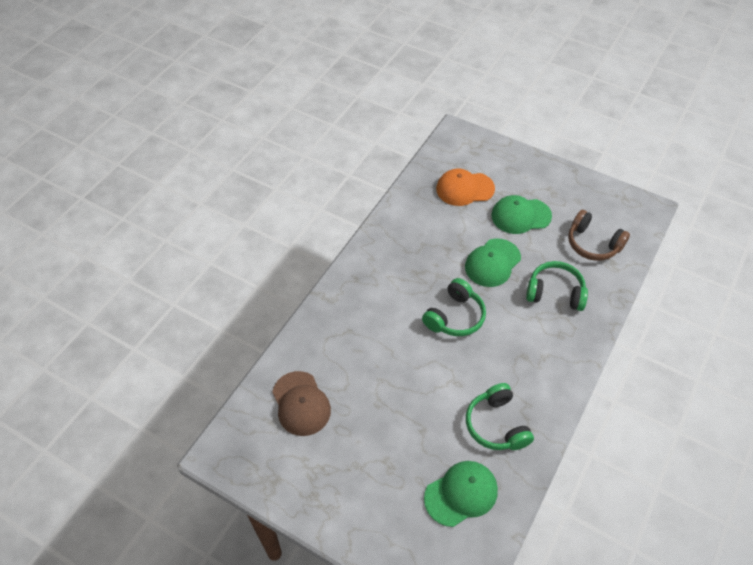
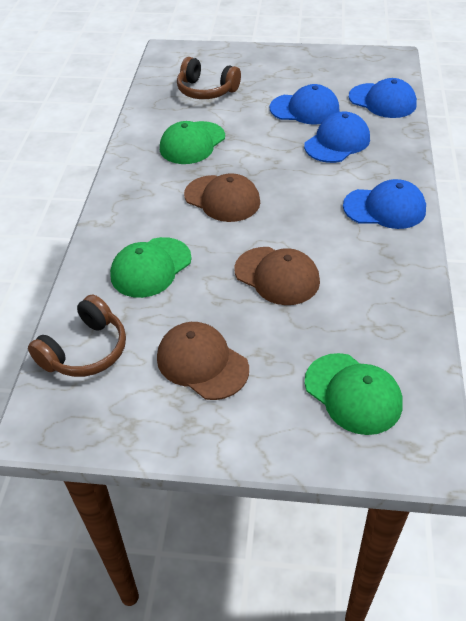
blue cap: 0 -> 4
brown cap: 1 -> 3
brown headphones: 1 -> 2
green headphones: 3 -> 0
orange cap: 1 -> 0

